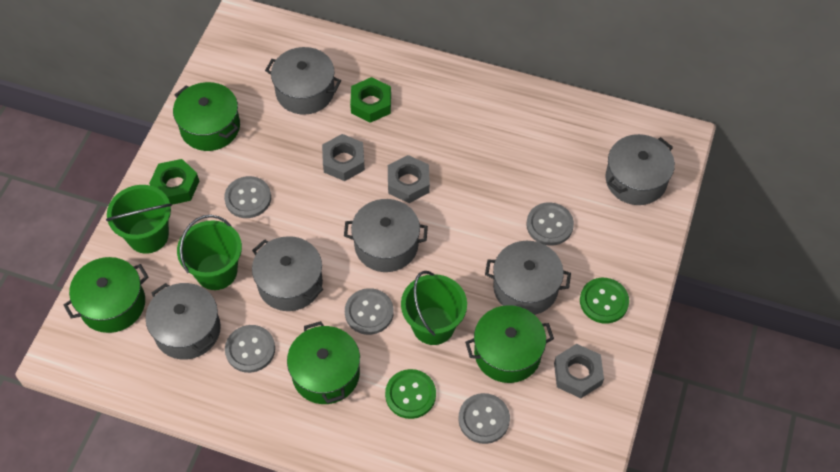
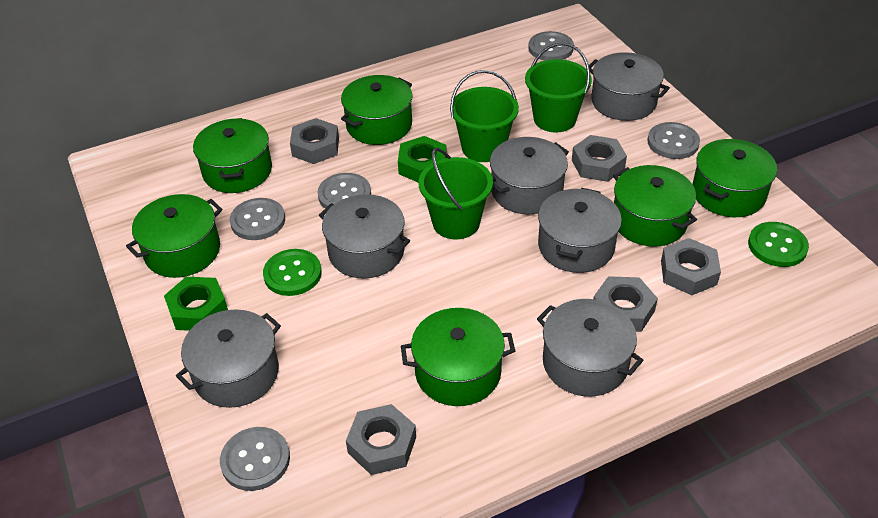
green pot: 4 -> 6
grey nut: 3 -> 5

